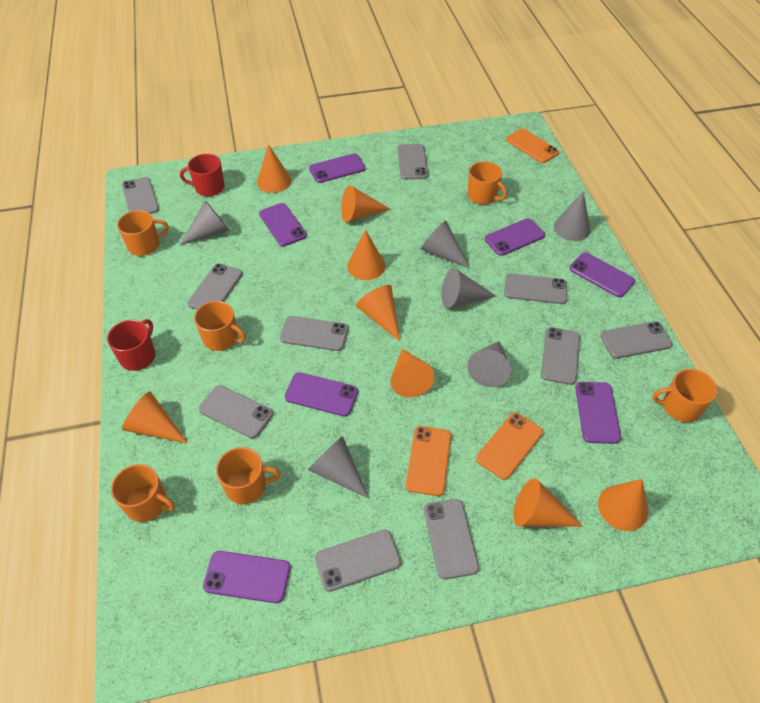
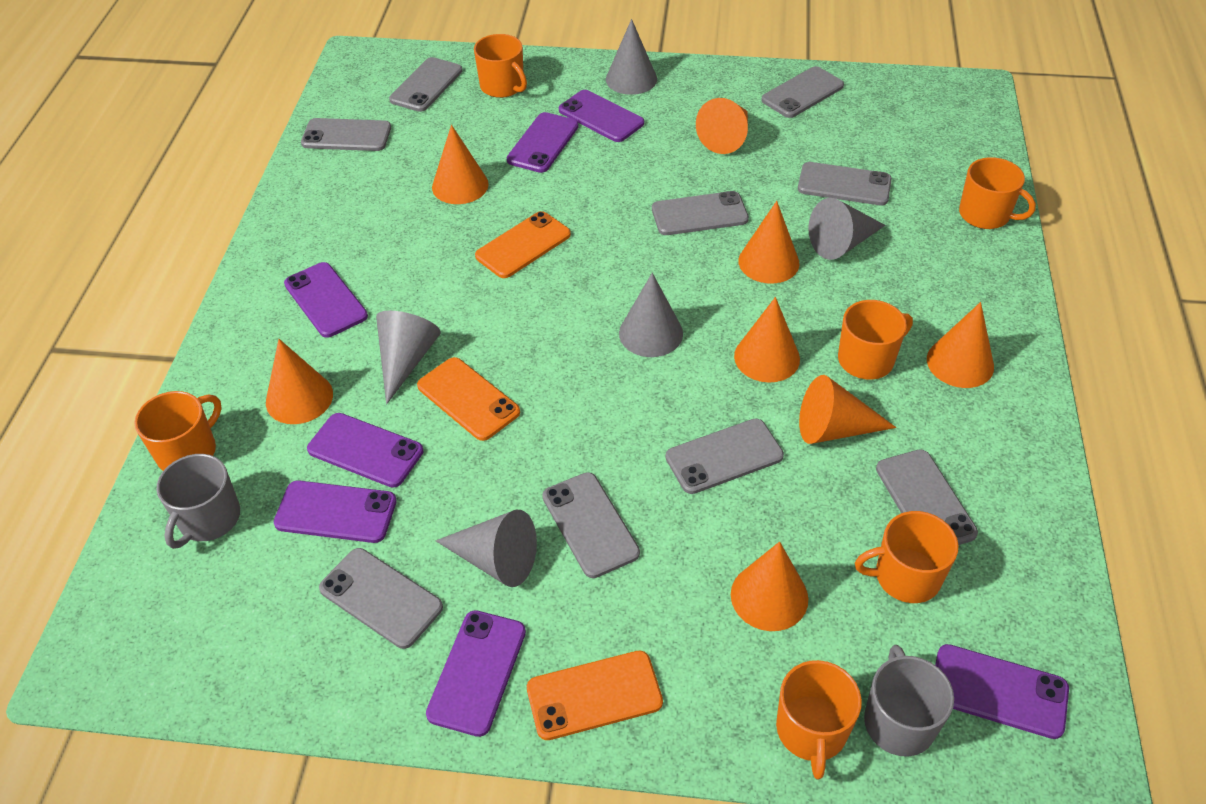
grey cone: 6 -> 5
grey mug: 0 -> 2
grey phone: 10 -> 9
red mug: 2 -> 0

